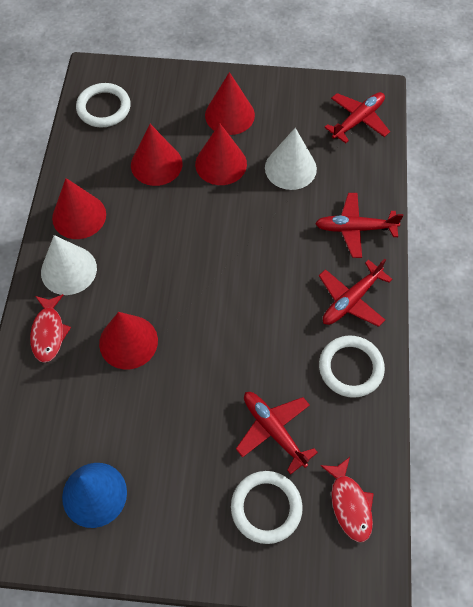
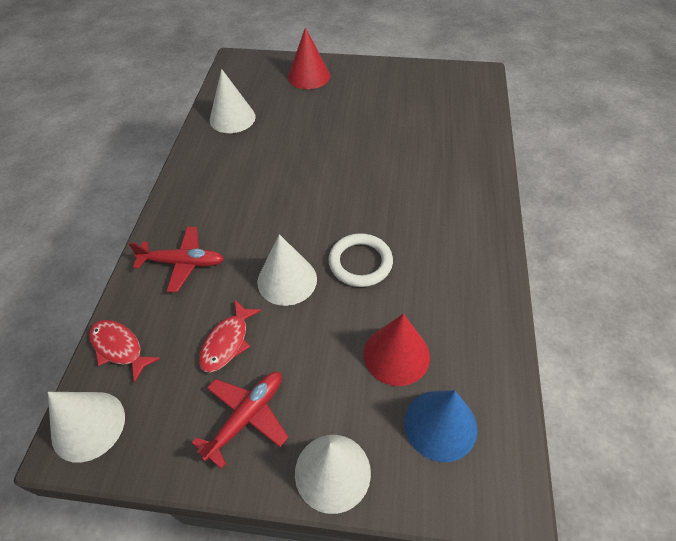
red cone: 5 -> 2
red plane: 4 -> 2
white cone: 2 -> 4
white ring: 3 -> 1

